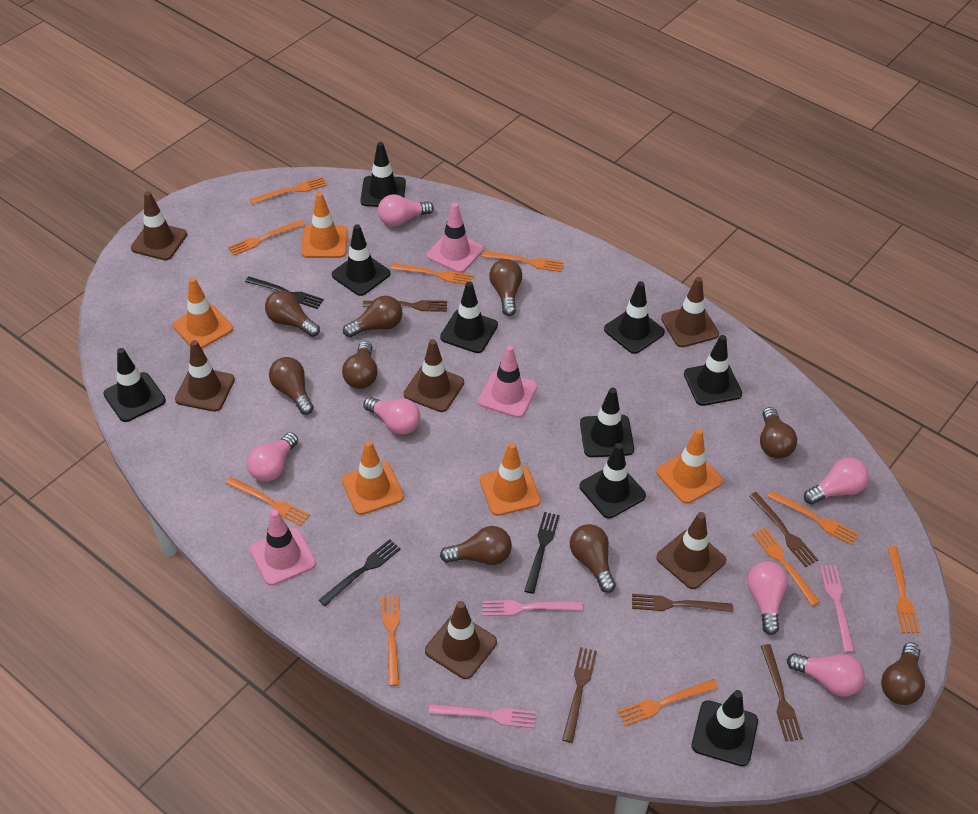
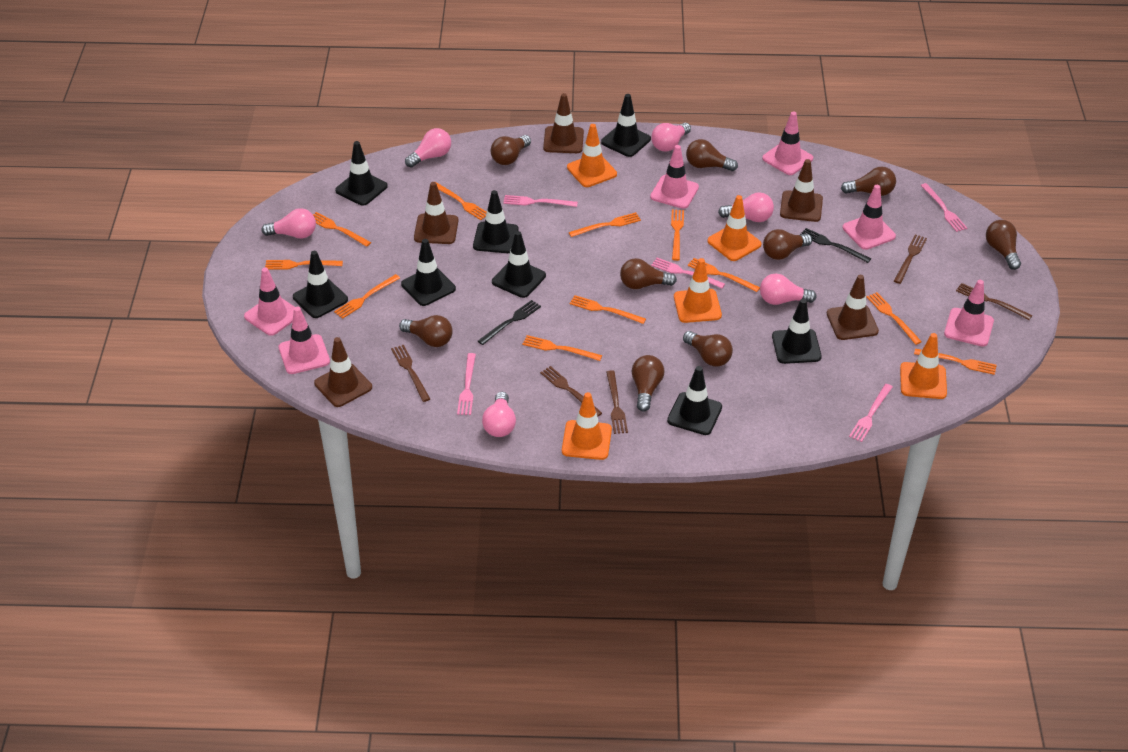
black fork: 3 -> 2
black traffic cone: 9 -> 8
brown traffic cone: 6 -> 5
orange fork: 10 -> 11
pink fork: 3 -> 5
pink traffic cone: 3 -> 6

